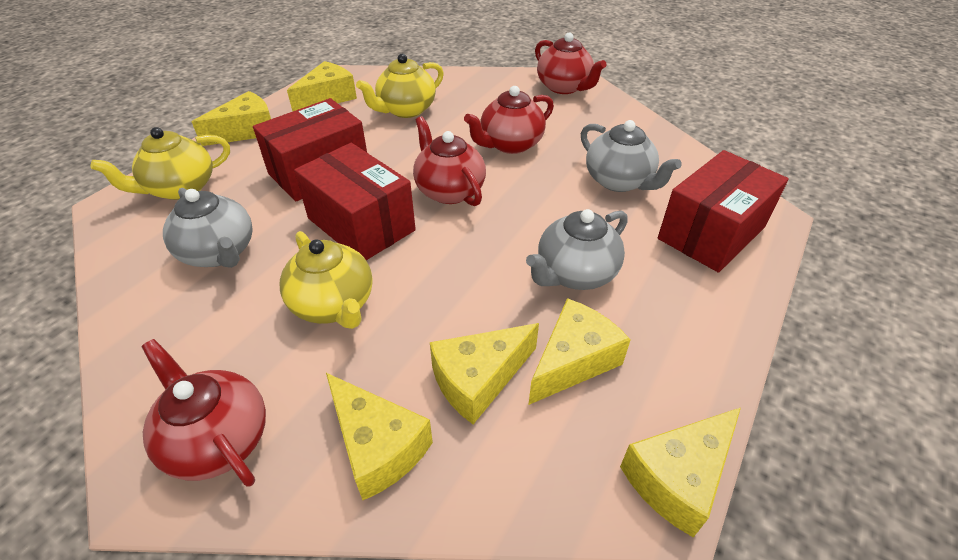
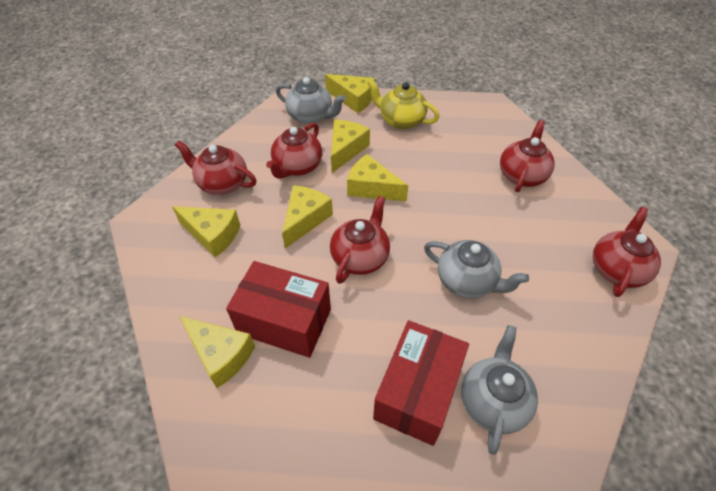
red box: 3 -> 2
red teapot: 4 -> 5
yellow teapot: 3 -> 1

